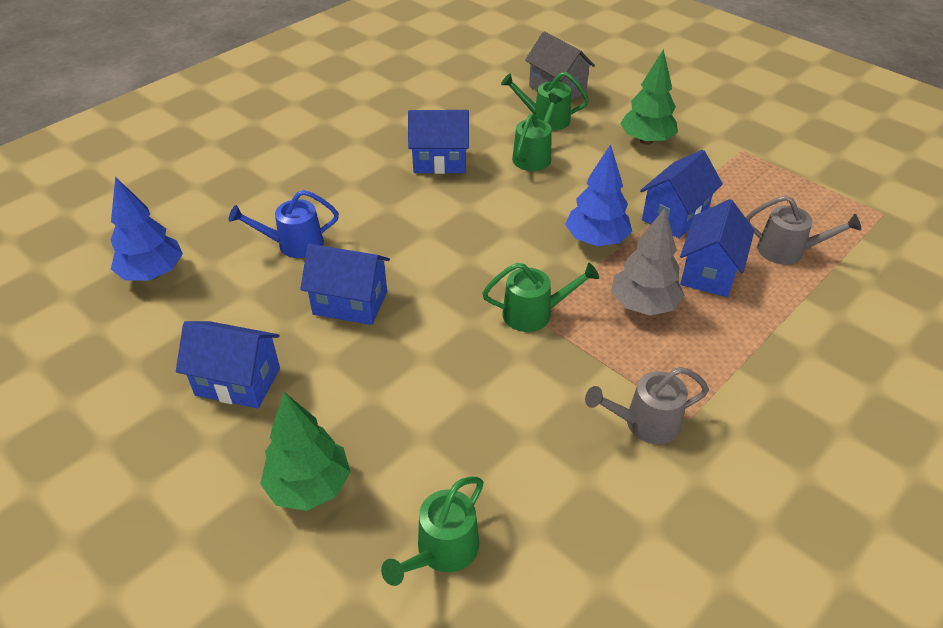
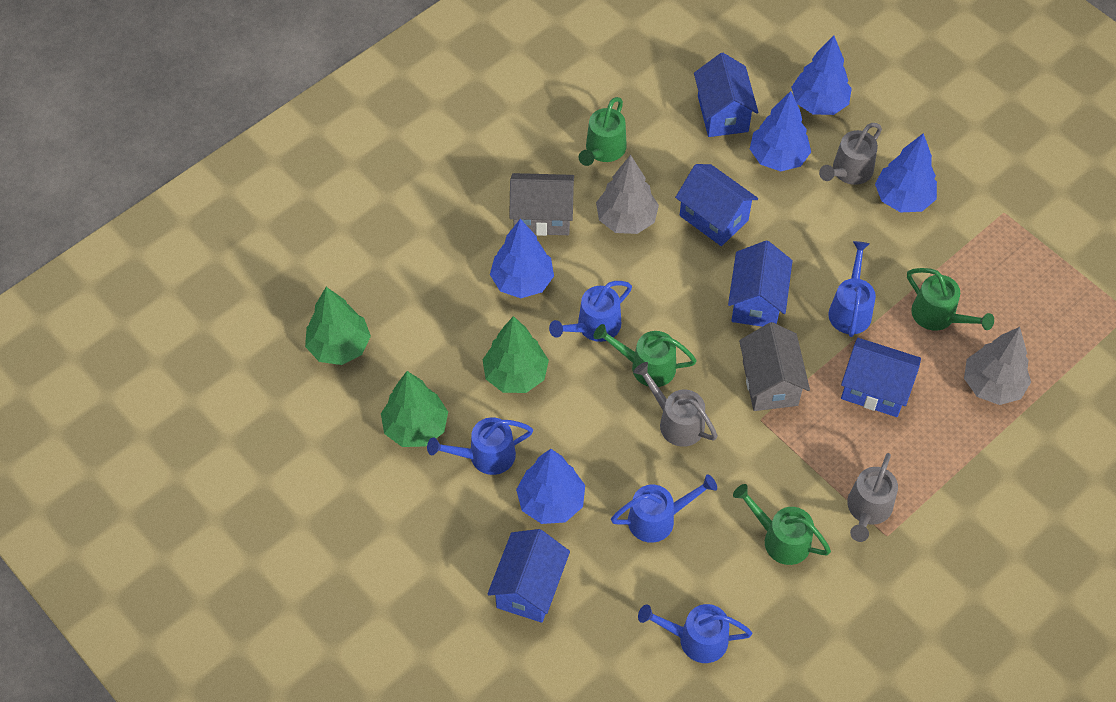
blue tree: 2 -> 5
blue watering can: 1 -> 5
green tree: 2 -> 3
grey house: 1 -> 2
grey tree: 1 -> 2
grey watering can: 2 -> 3

